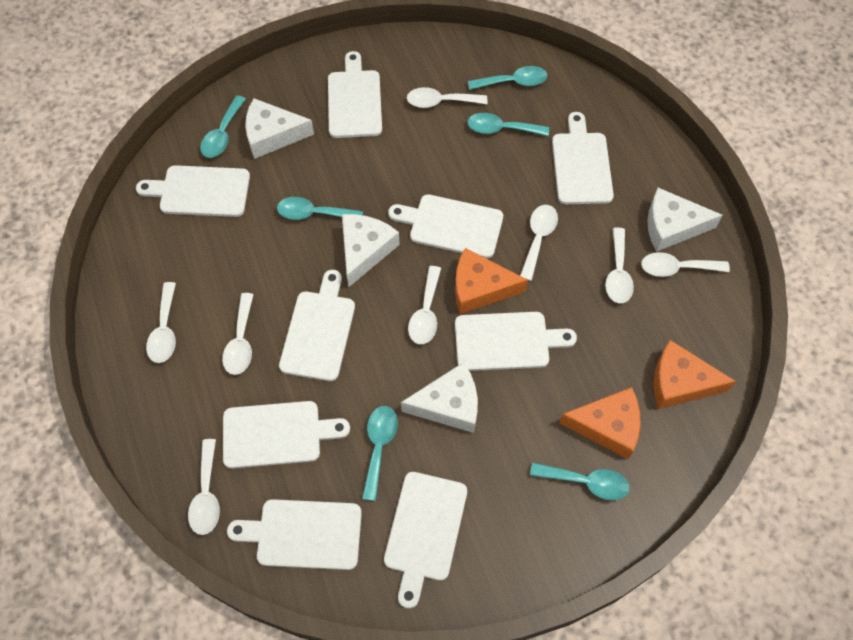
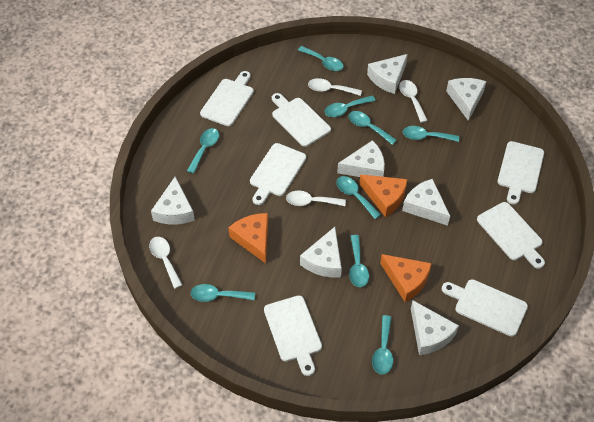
turquoise spoon: 6 -> 9
white cheese: 4 -> 7
white cutting board: 9 -> 7
white spoon: 8 -> 4

